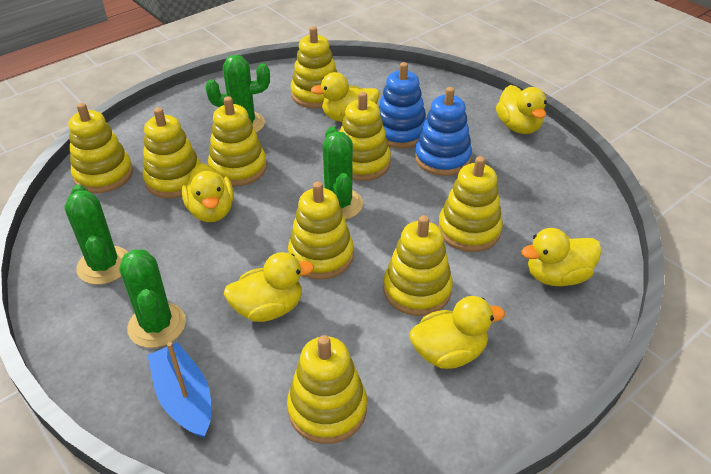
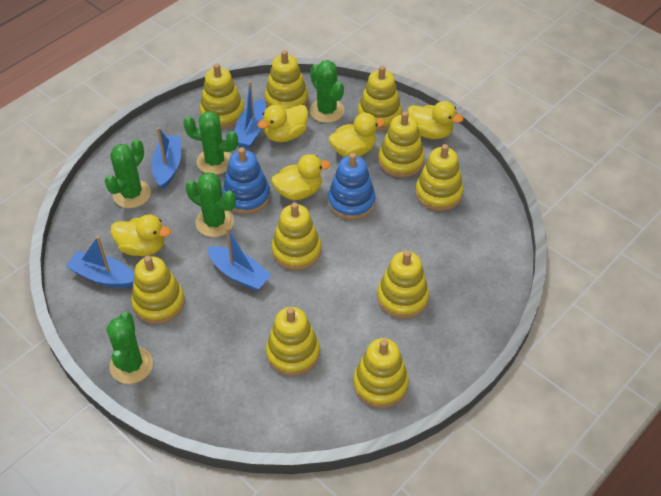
blue boat: 1 -> 4
green cactus: 4 -> 5
yellow duck: 6 -> 5
yellow stacking toy: 9 -> 10

